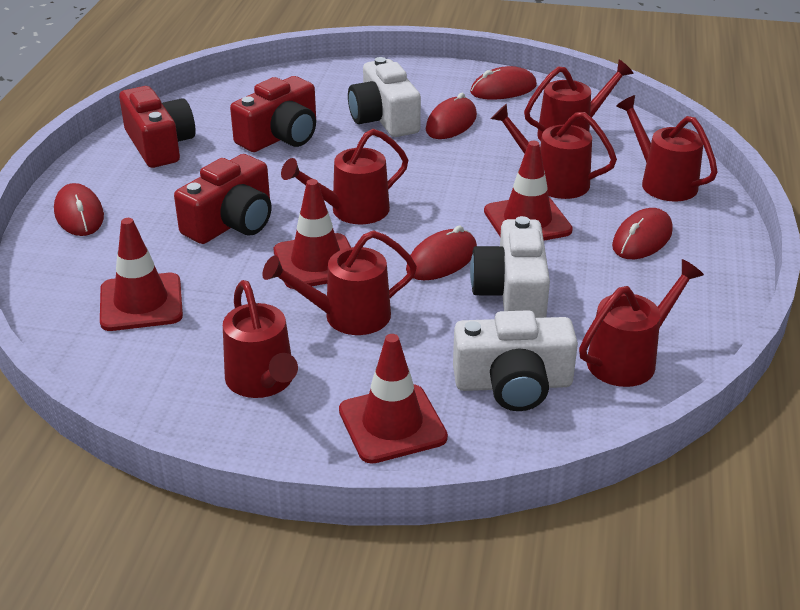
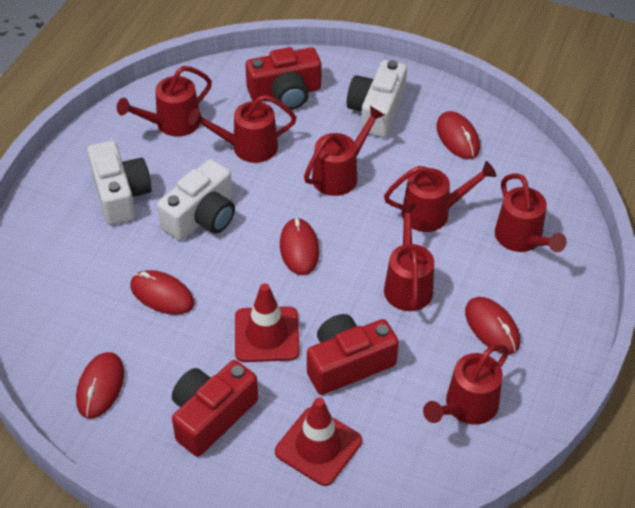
red traffic cone: 4 -> 2

